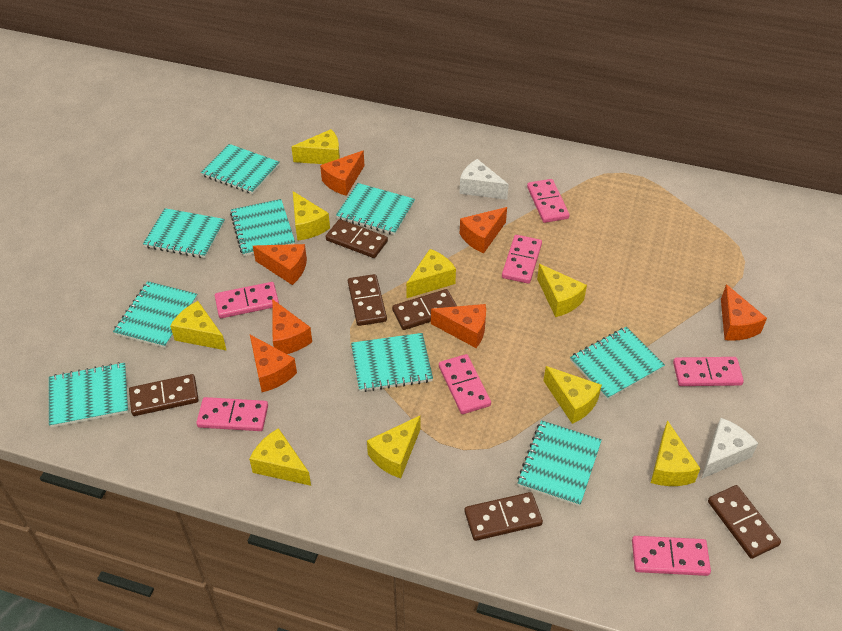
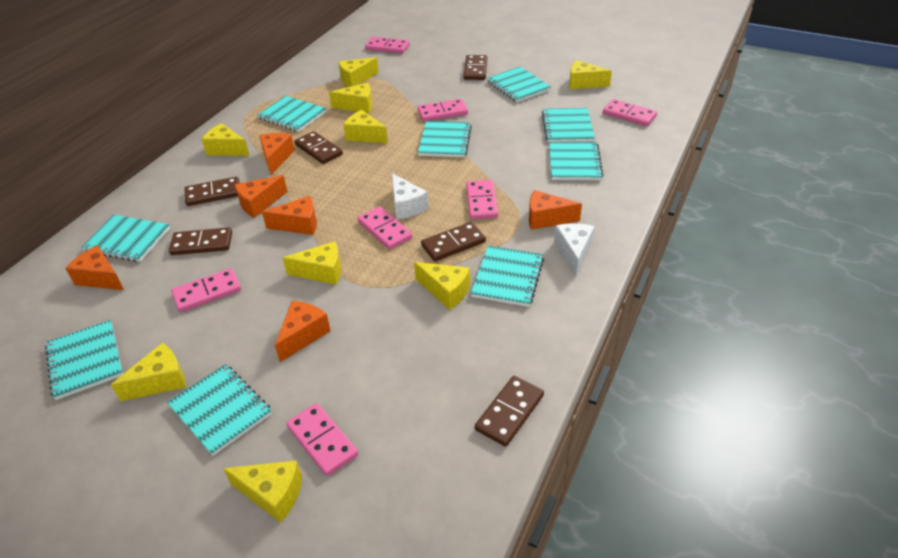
orange cheese: 7 -> 6

